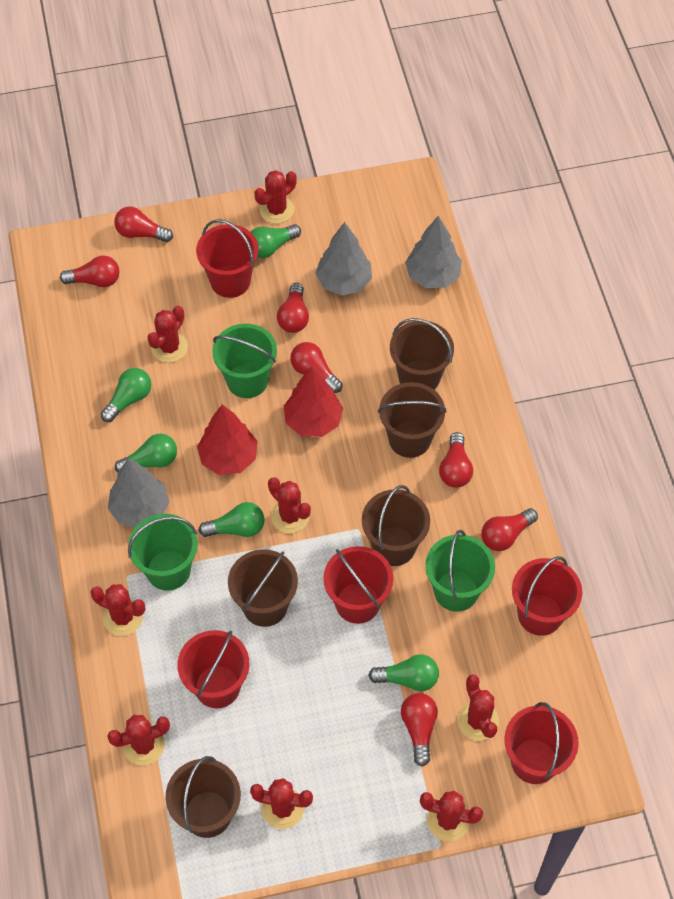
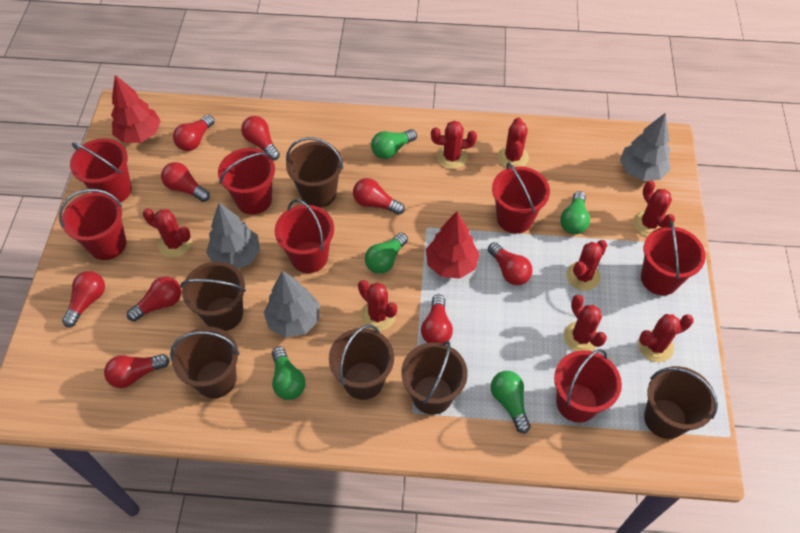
brown bucket: 5 -> 6
green bucket: 3 -> 0
red bucket: 5 -> 7
red light bulb: 7 -> 9

